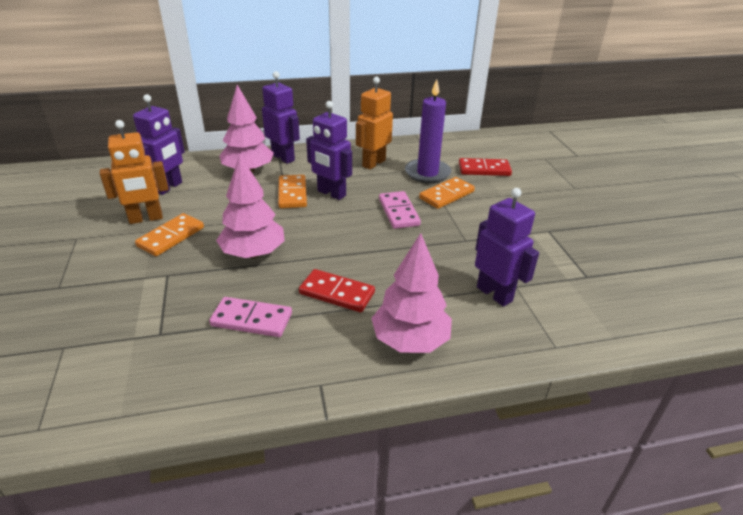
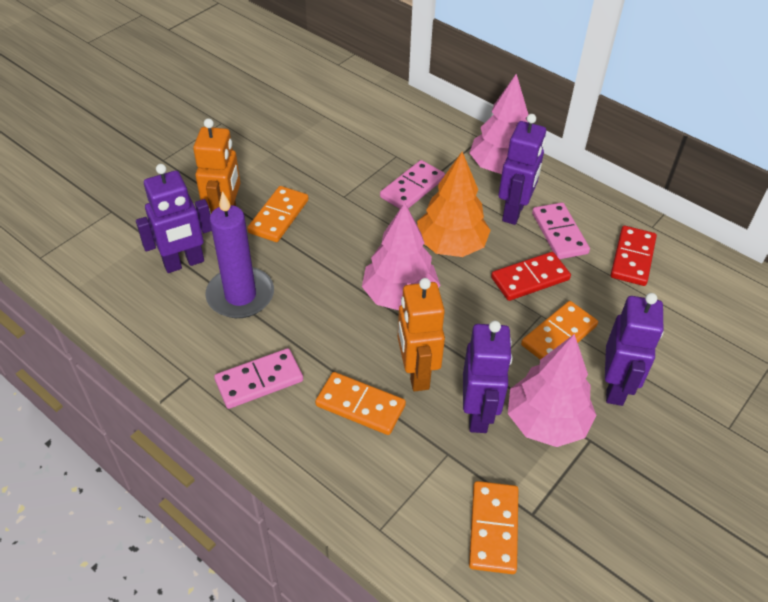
orange domino: 3 -> 4
orange tree: 0 -> 1
pink domino: 2 -> 3

